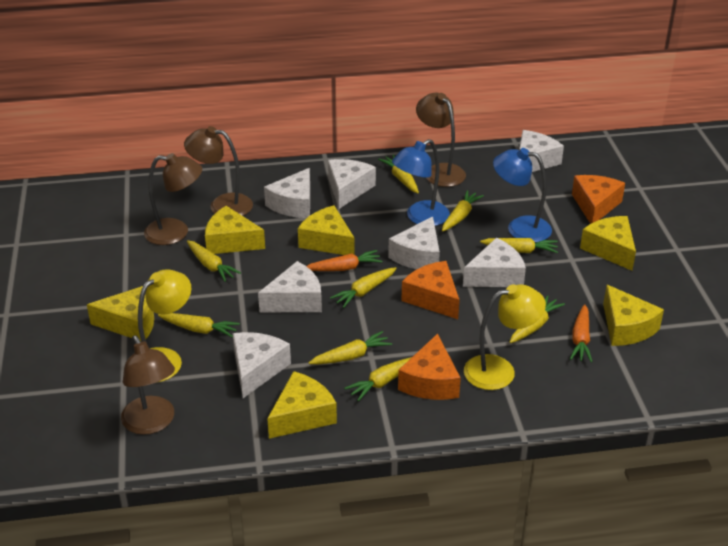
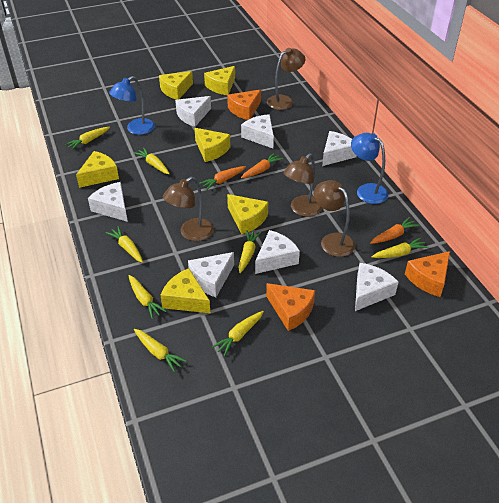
orange carrot: 2 -> 3
yellow carrot: 9 -> 8
yellow lamp: 2 -> 0

